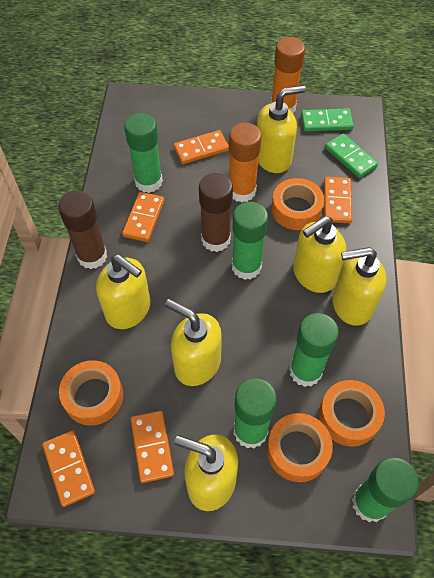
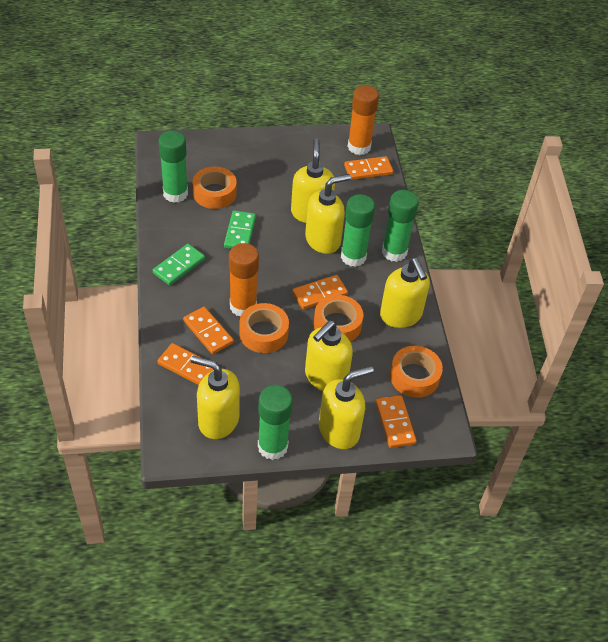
brown glue stick: 2 -> 0
green glue stick: 5 -> 4

